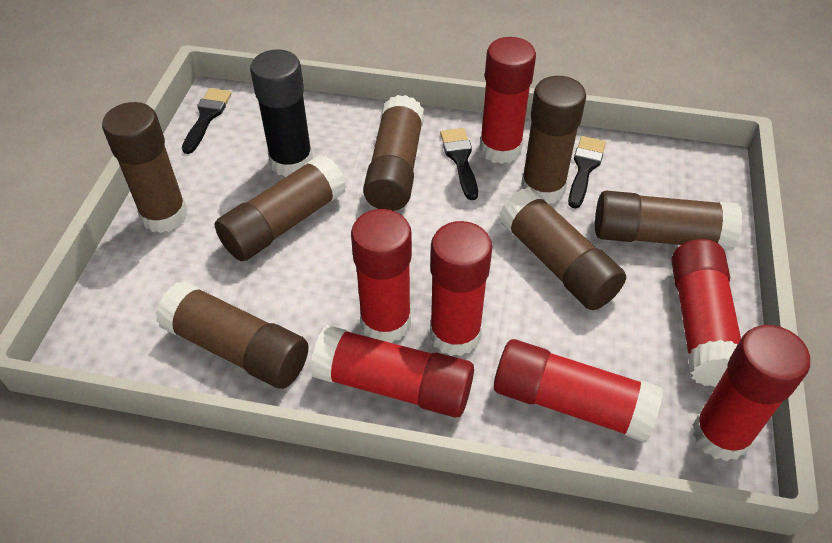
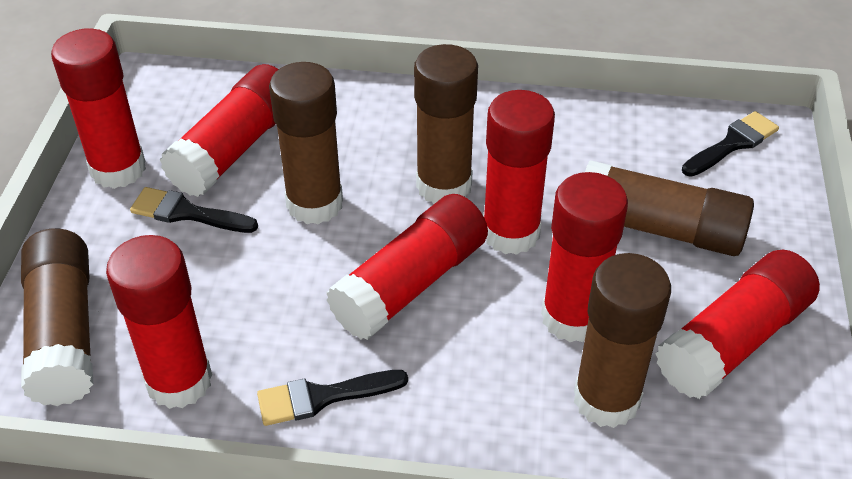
black glue stick: 1 -> 0
brown glue stick: 7 -> 5

